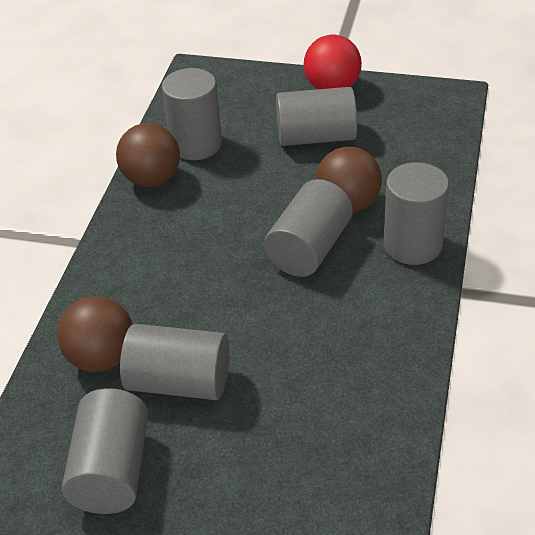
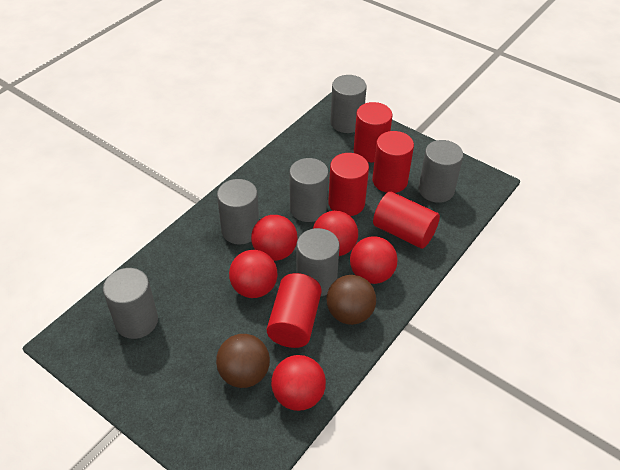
brown ball: 3 -> 2
red ball: 1 -> 5
red cylinder: 0 -> 5

